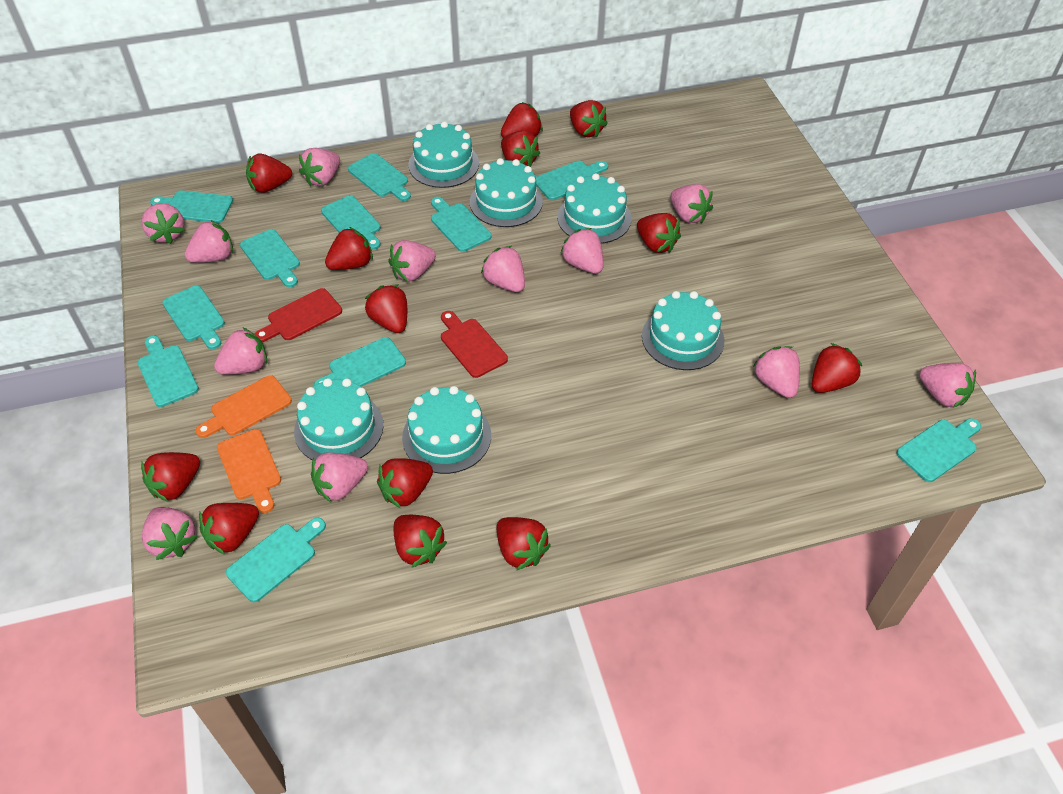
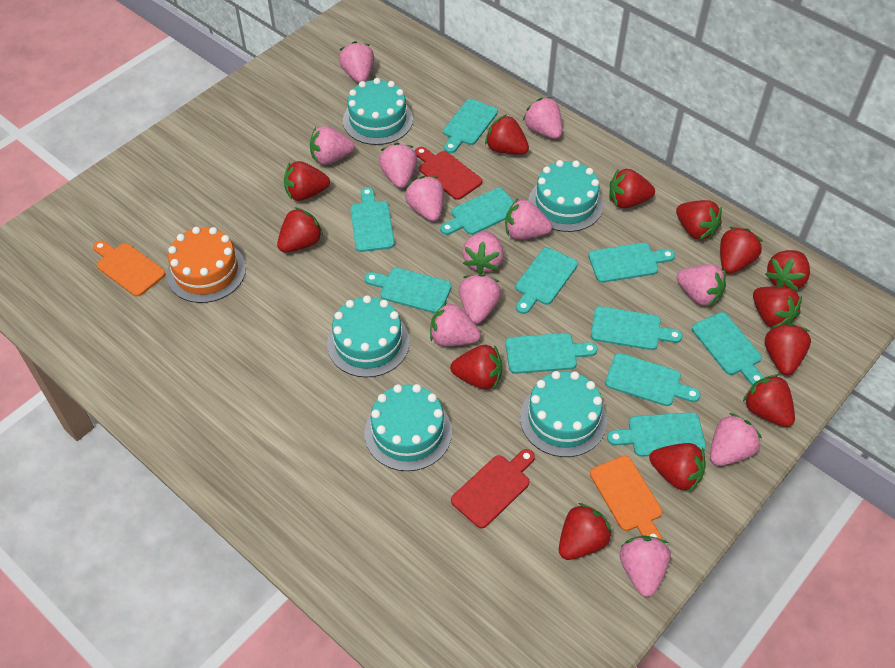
orange cake: 0 -> 1
turquoise cake: 6 -> 5

